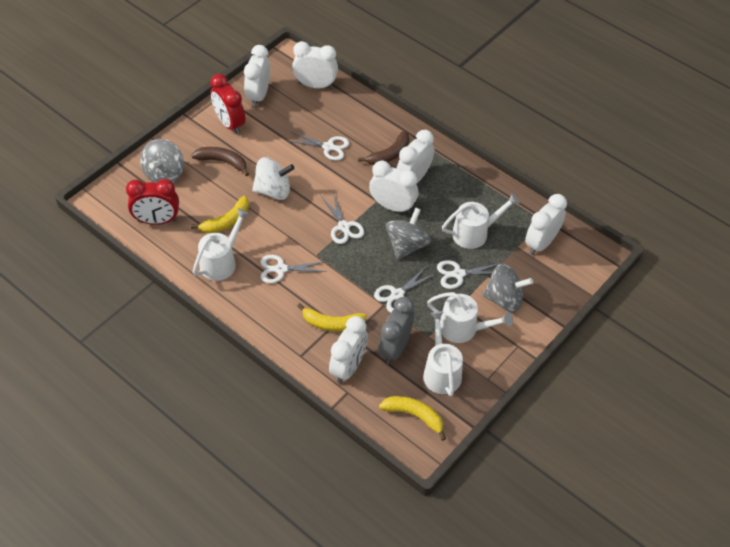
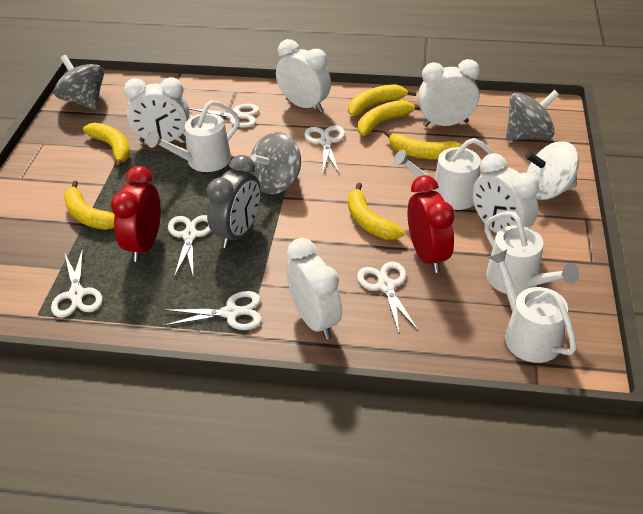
brown banana: 2 -> 0
white clock: 6 -> 5
white scissors: 5 -> 6
yellow banana: 3 -> 6

